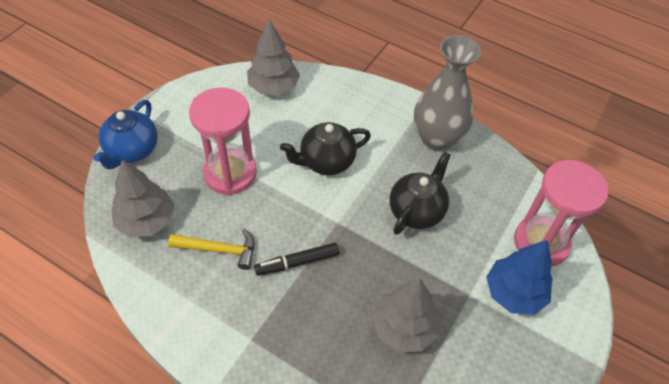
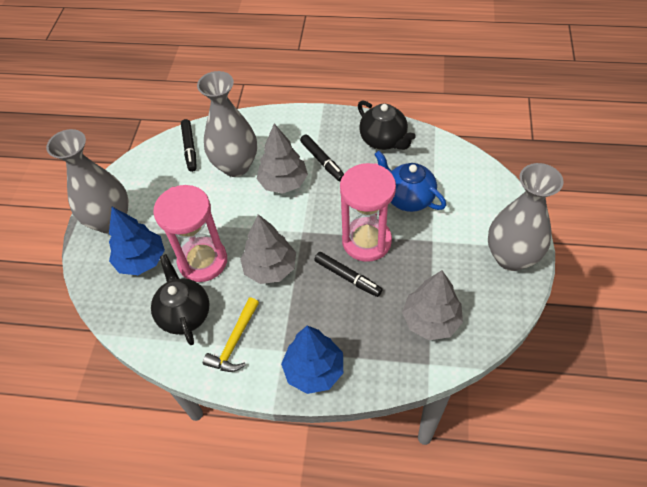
black marker: 1 -> 3
blue tree: 1 -> 2
grey vase: 1 -> 3

